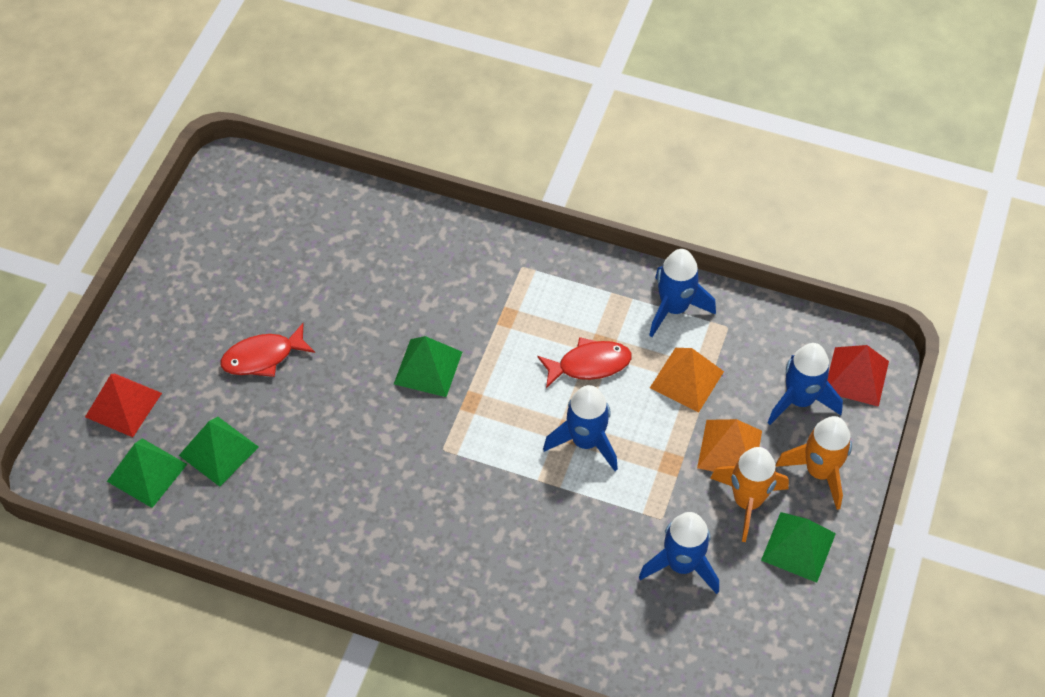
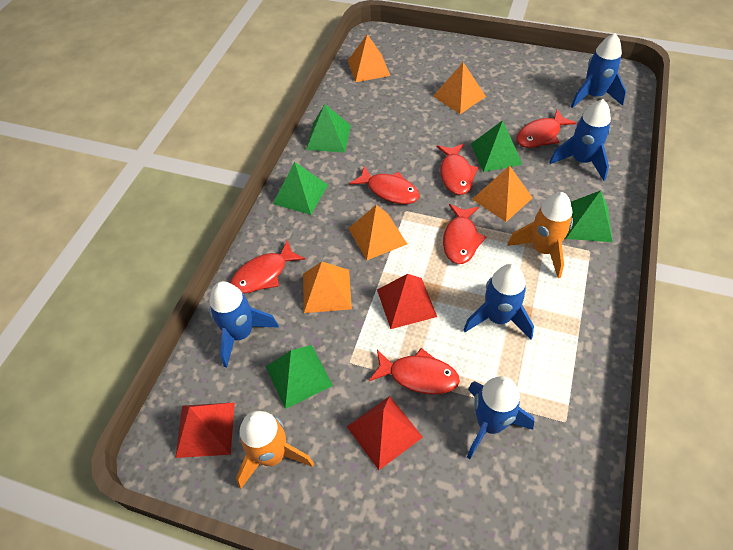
blue rocket: 4 -> 5
green pyramid: 4 -> 5
orange pyramid: 2 -> 5
red fish: 2 -> 6
red pyramid: 2 -> 3

